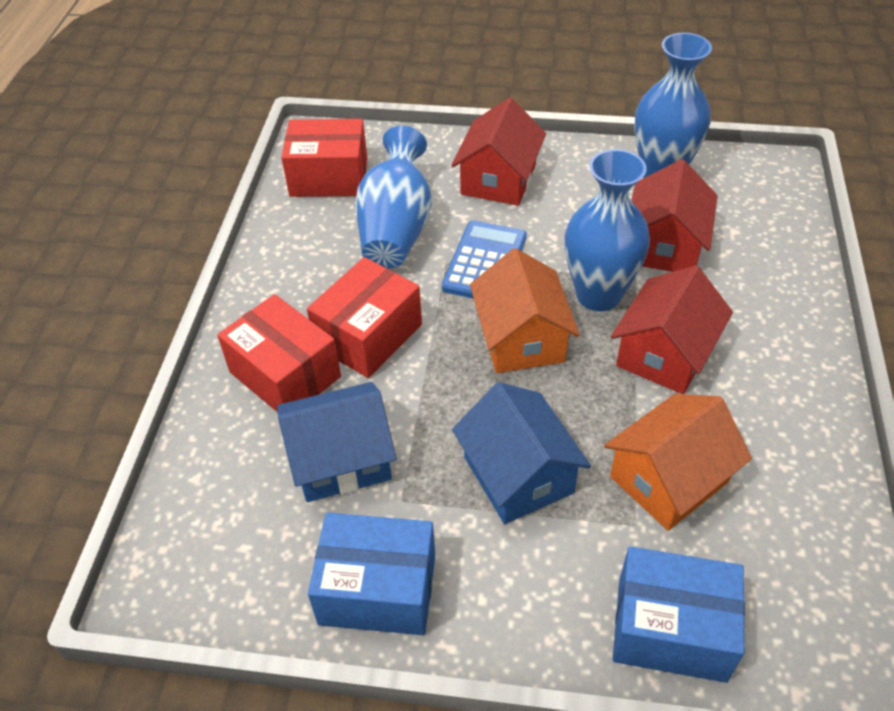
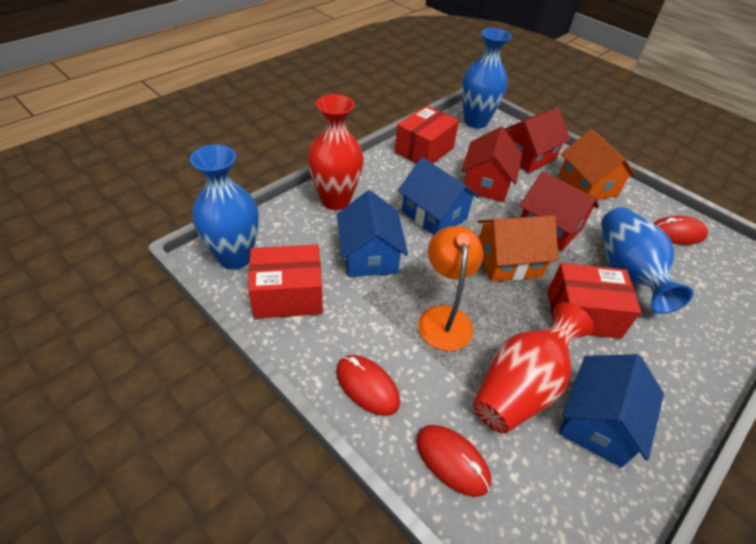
blue box: 2 -> 0
blue calculator: 1 -> 0
blue house: 2 -> 3
orange lamp: 0 -> 1
red mouse: 0 -> 3
red vase: 0 -> 2

